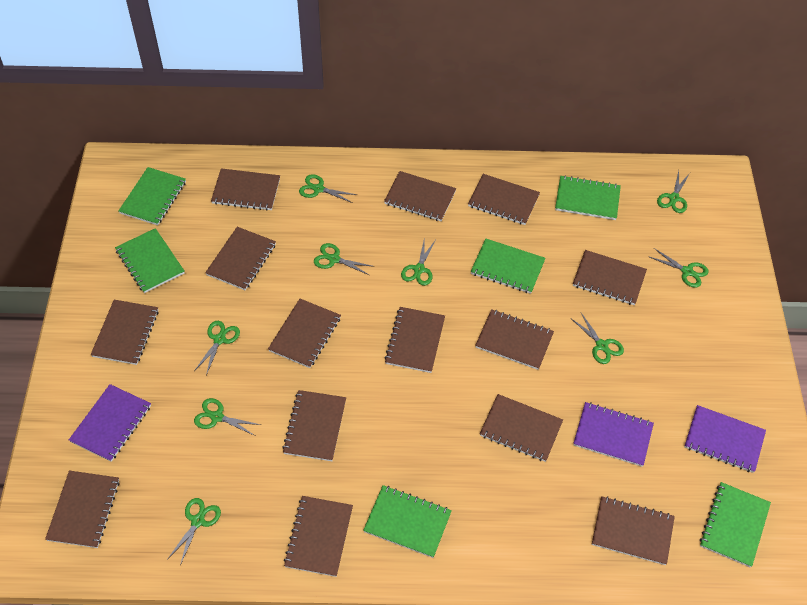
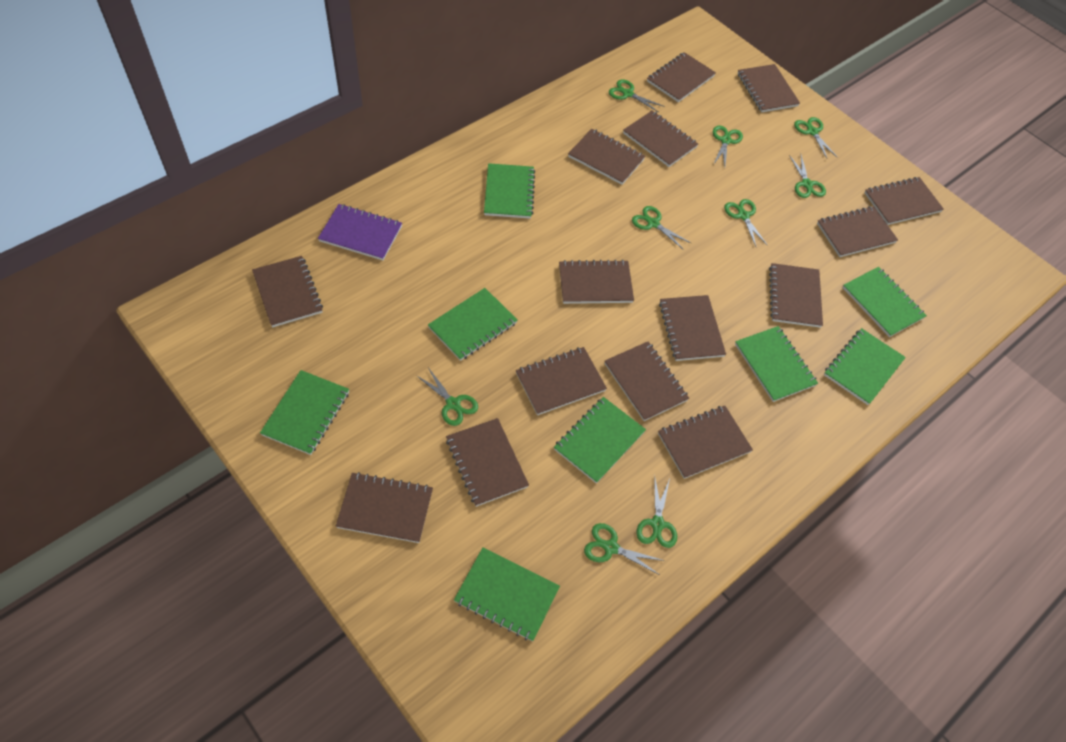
brown notebook: 14 -> 15
green notebook: 6 -> 8
purple notebook: 3 -> 1

